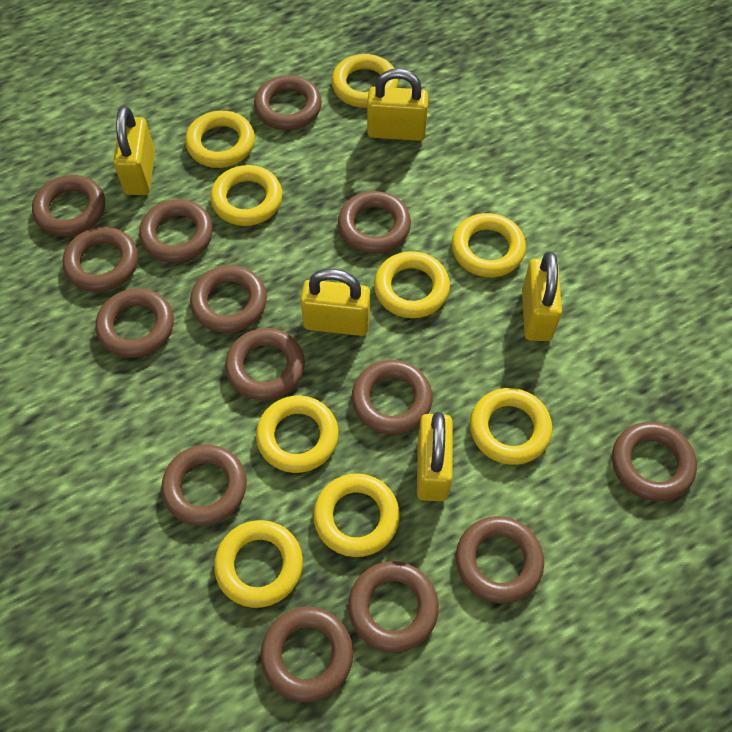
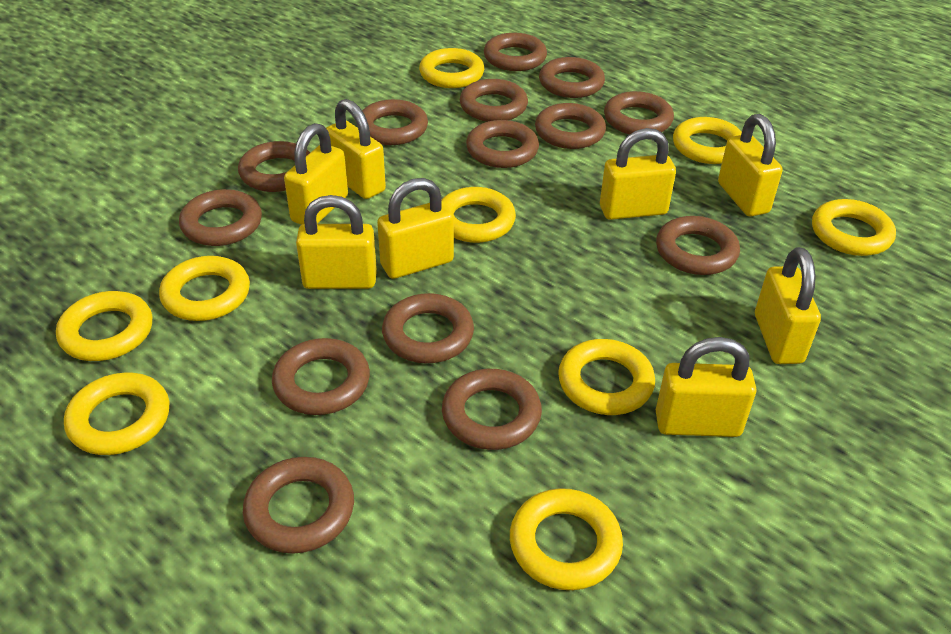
yellow padlock: 5 -> 8

